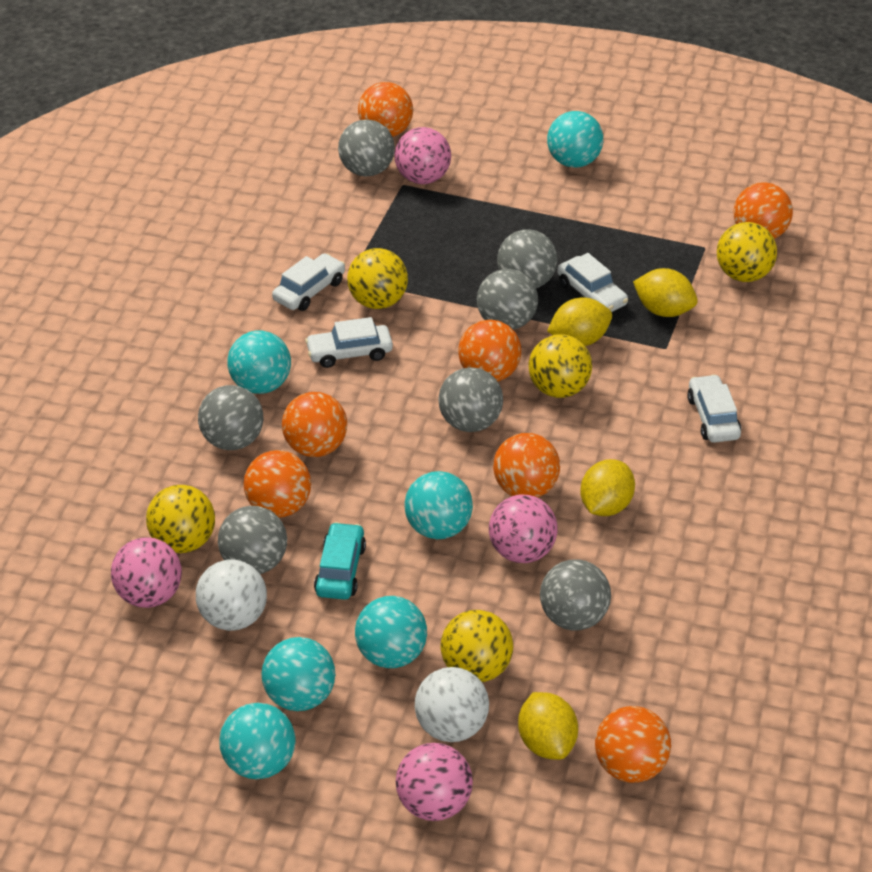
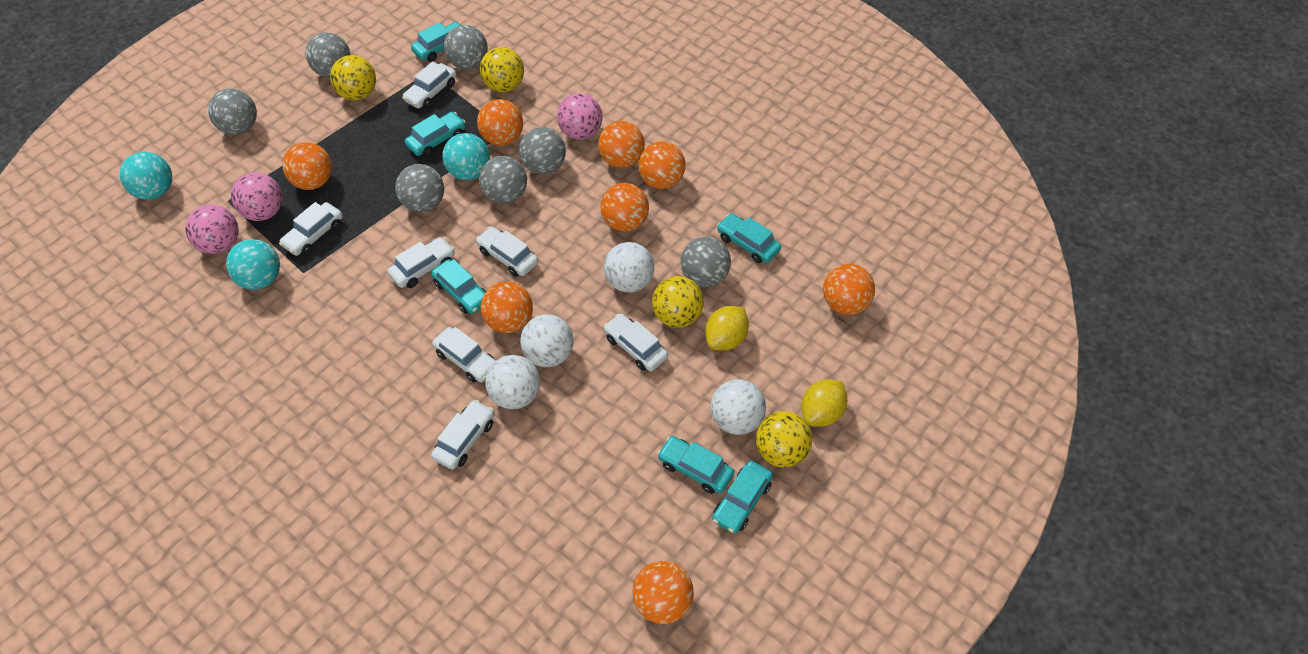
orange ball: 7 -> 8
pink ball: 4 -> 3
turquoise ball: 6 -> 3
turquoise car: 1 -> 6
white ball: 2 -> 4
white car: 4 -> 7
yellow ball: 5 -> 4
yellow lemon: 4 -> 2

